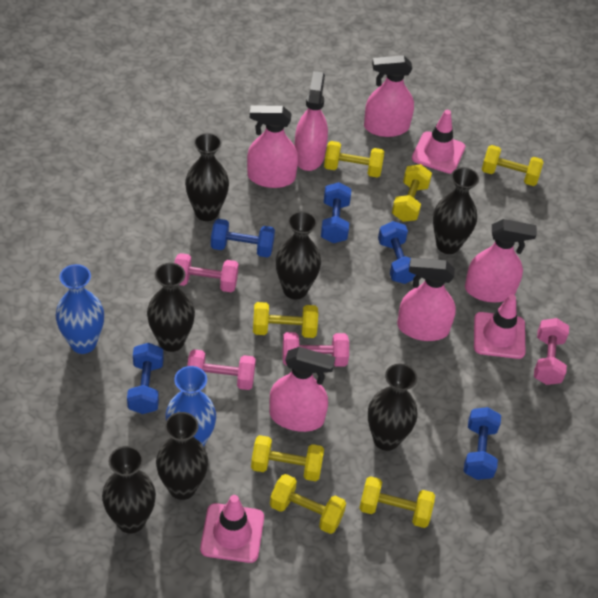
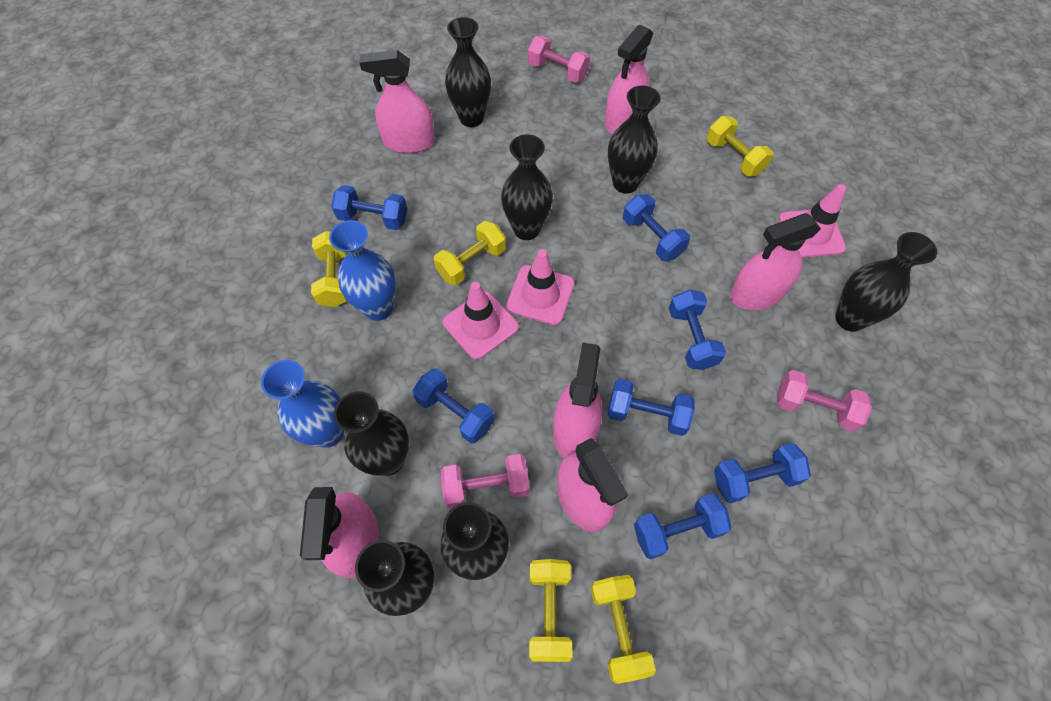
blue dumbbell: 5 -> 7
pink dumbbell: 4 -> 3
yellow dumbbell: 7 -> 5

